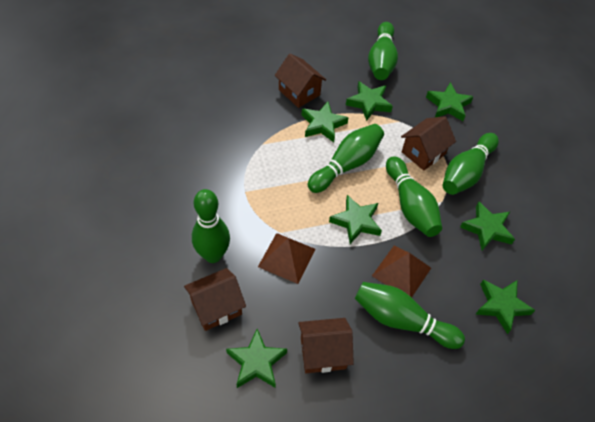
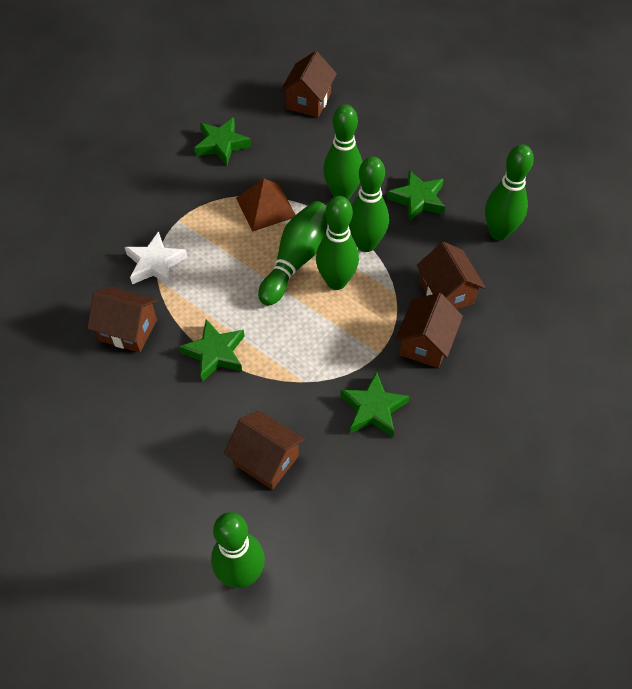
brown house: 4 -> 5
brown pyramid: 2 -> 1
green star: 7 -> 4
white star: 0 -> 1

